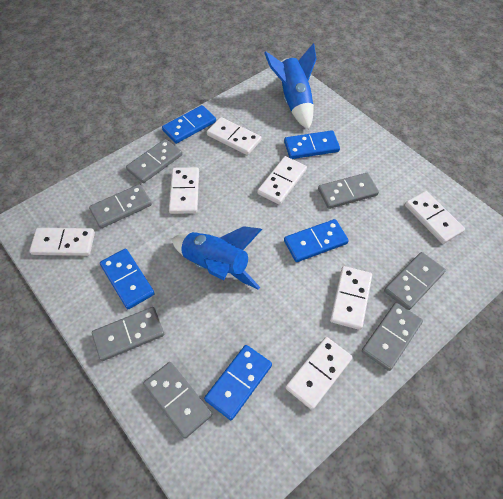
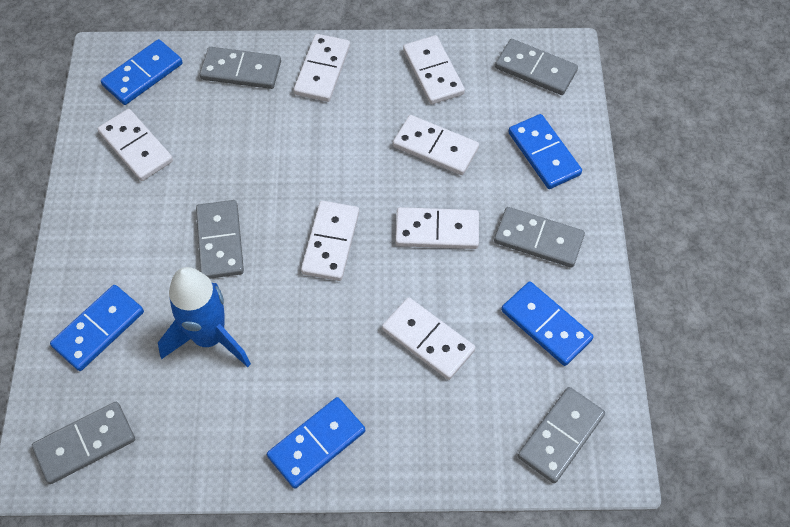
blue rocket: 2 -> 1
grey domino: 7 -> 6

